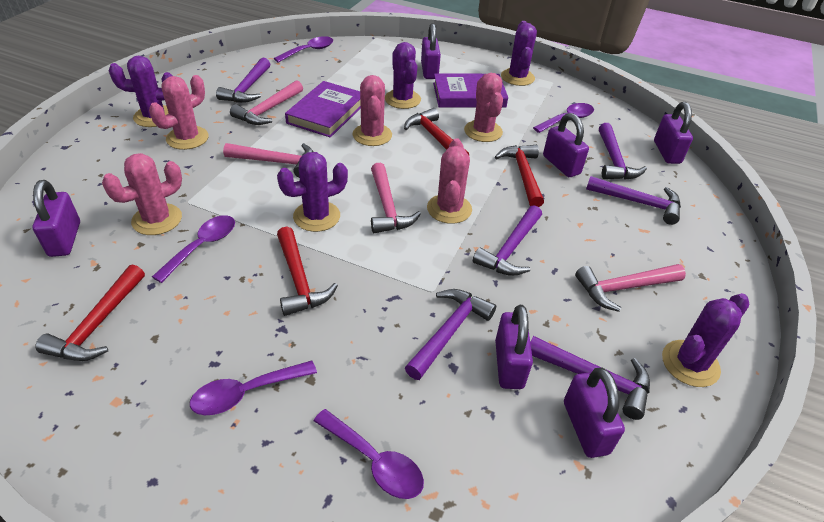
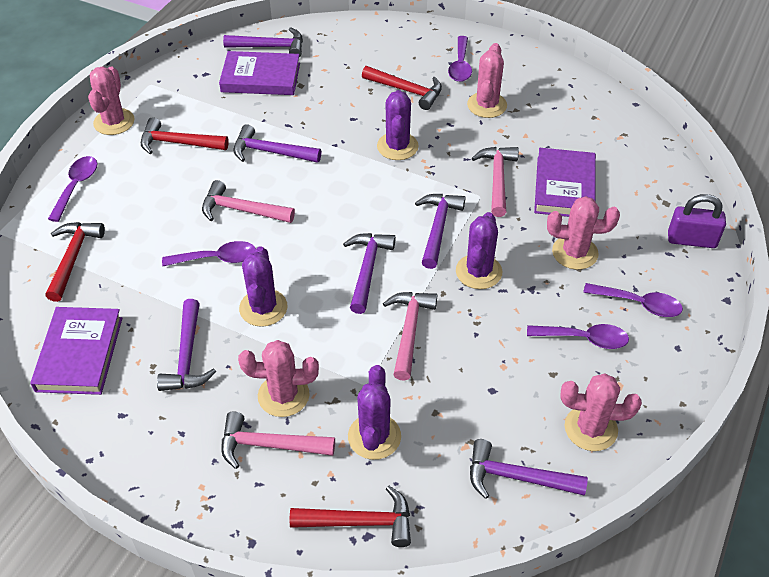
purple book: 2 -> 3
purple cactus: 5 -> 4
purple padlock: 6 -> 1

